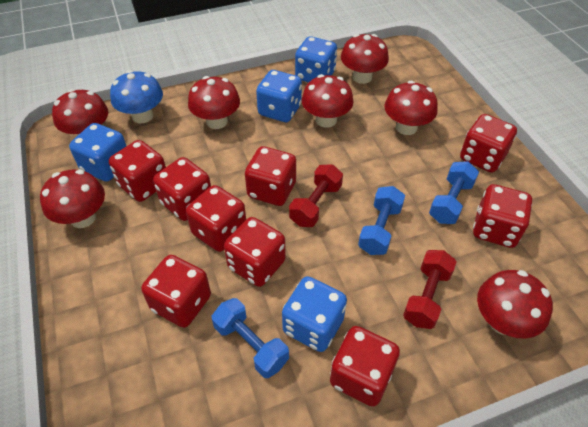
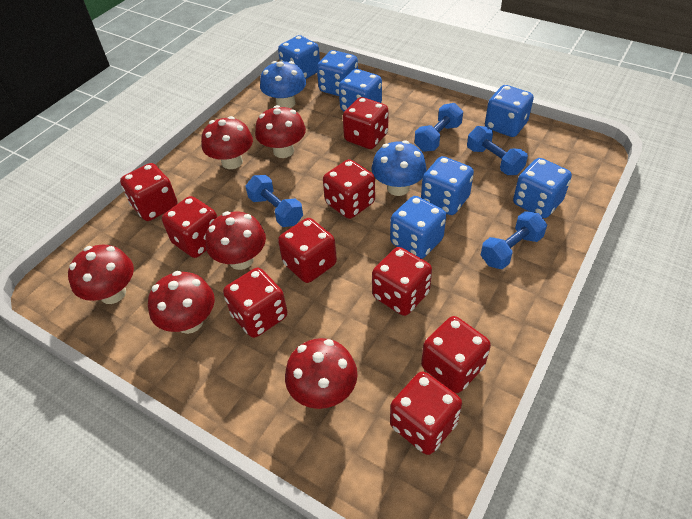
blue dice: 4 -> 7
blue dumbbell: 3 -> 4
blue mushroom: 1 -> 2
red dumbbell: 2 -> 0
red mushroom: 7 -> 6

